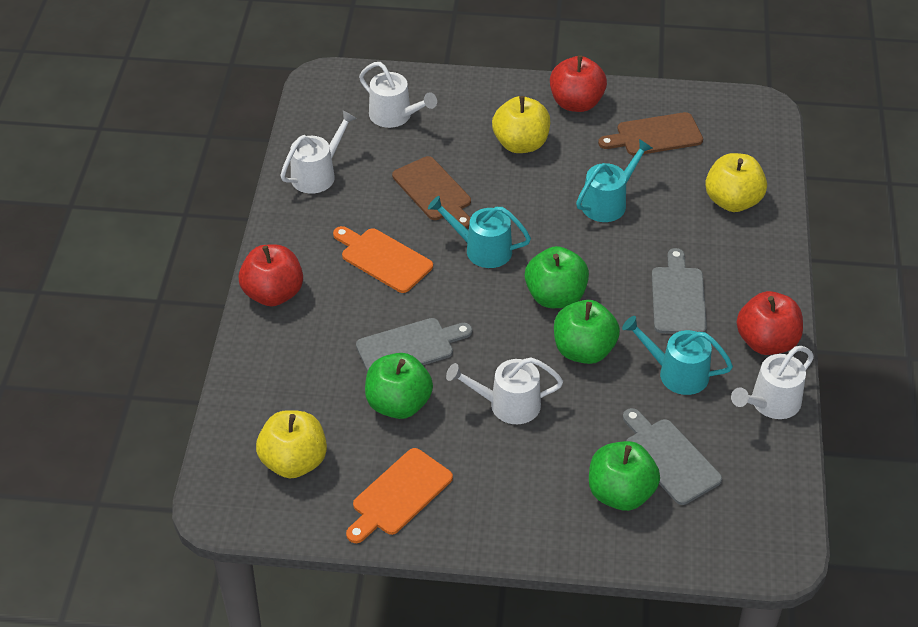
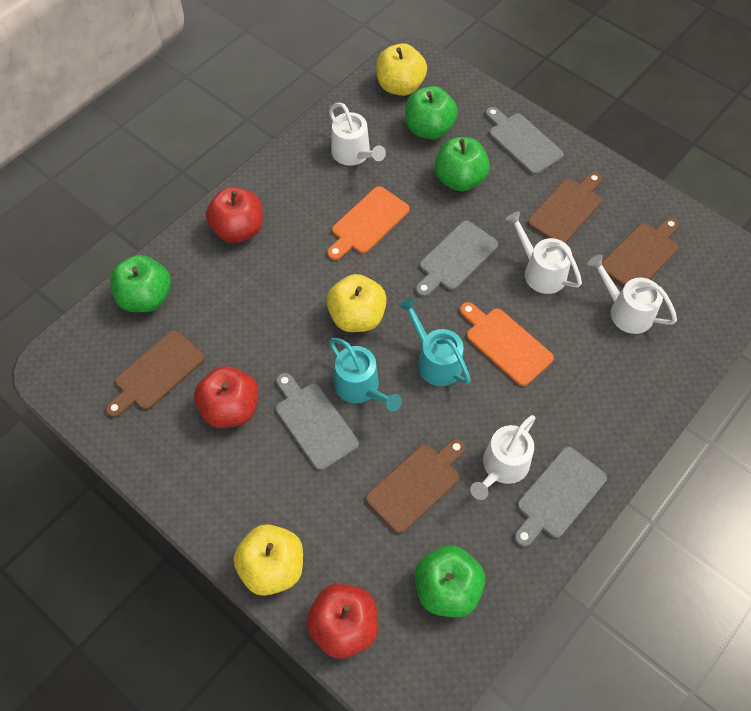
brown cutting board: 2 -> 4
grey cutting board: 3 -> 4
turquoise watering can: 3 -> 2

